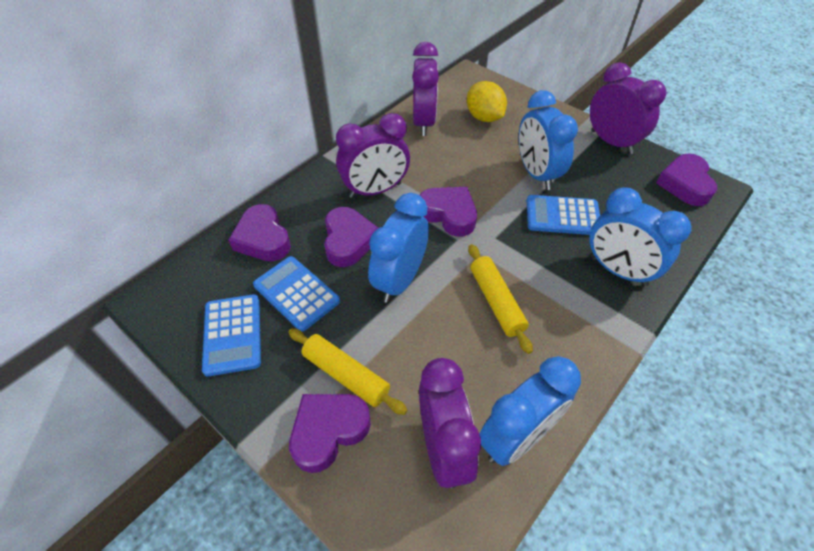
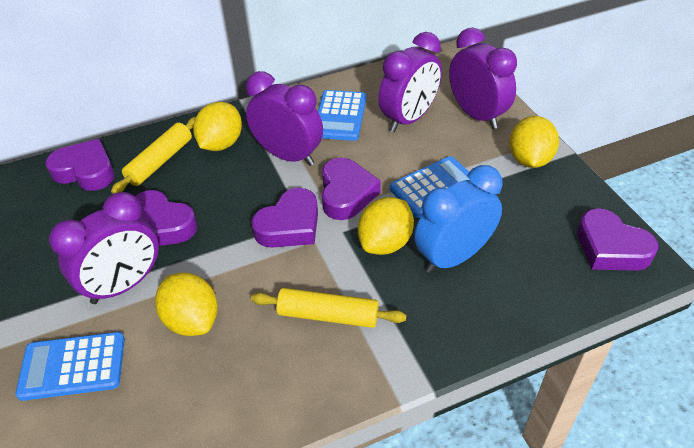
blue clock: 4 -> 1
yellow lemon: 1 -> 4

